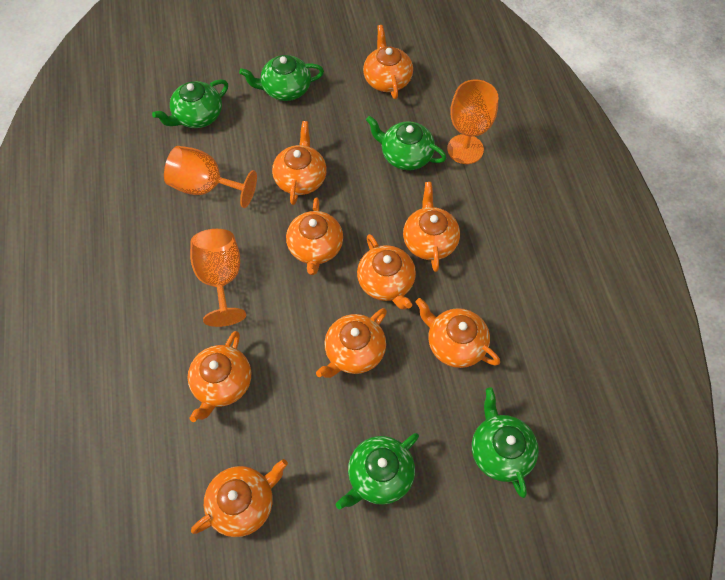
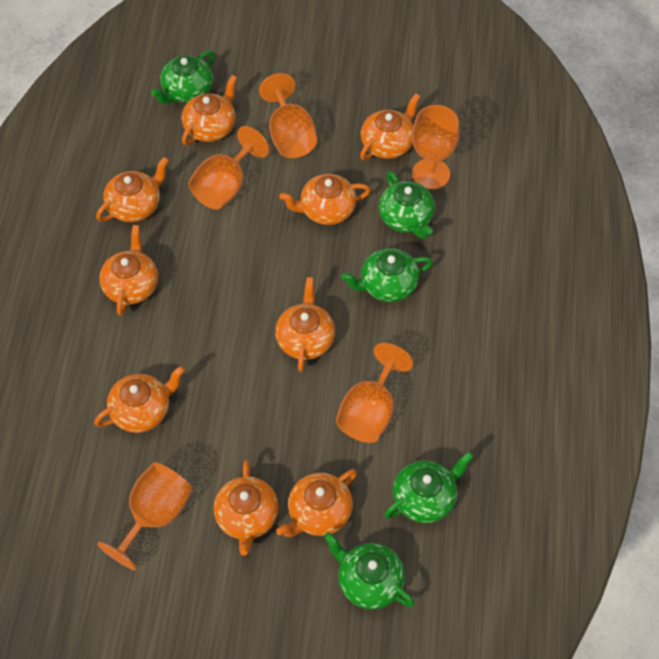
orange goblet: 3 -> 5

